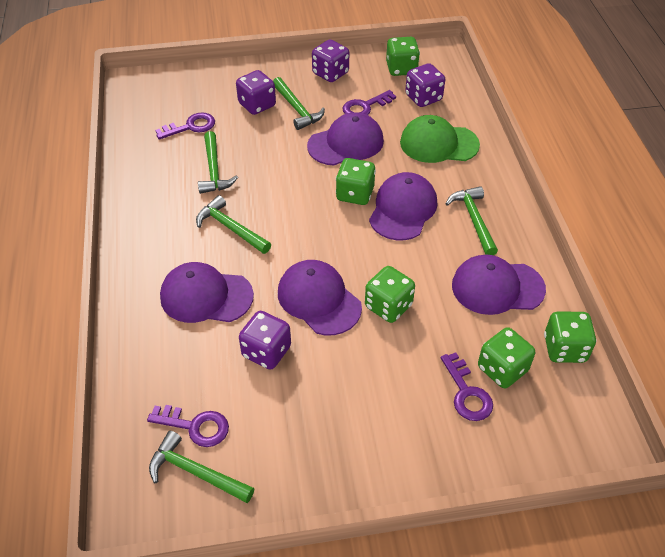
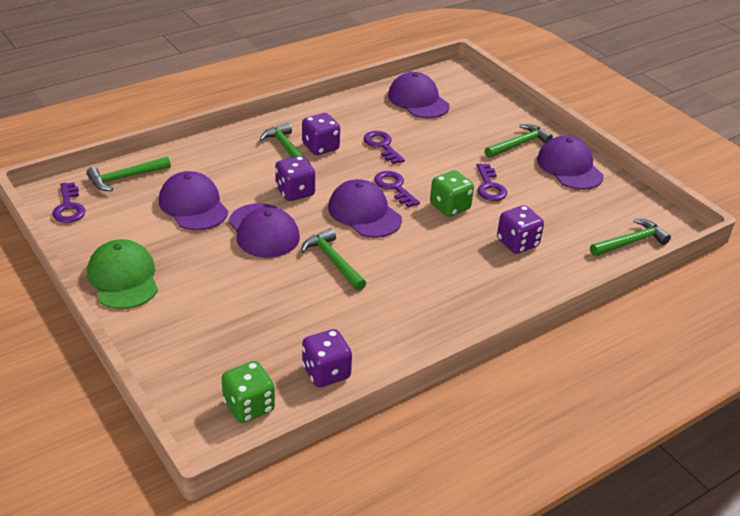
green dice: 5 -> 2

